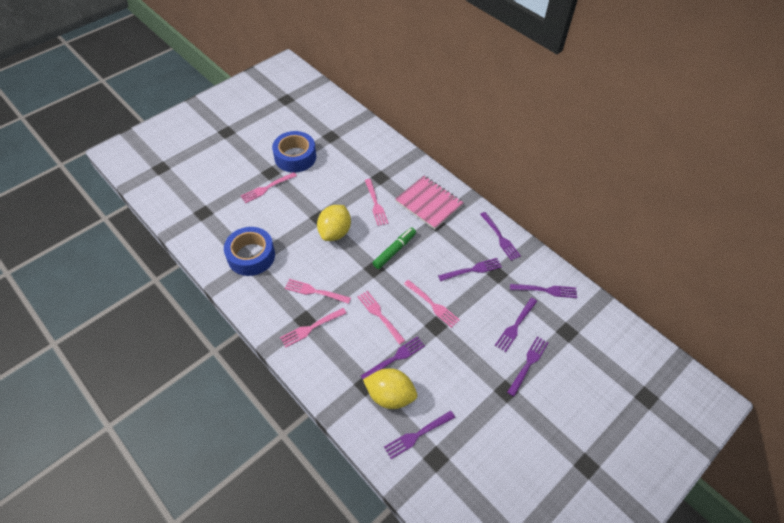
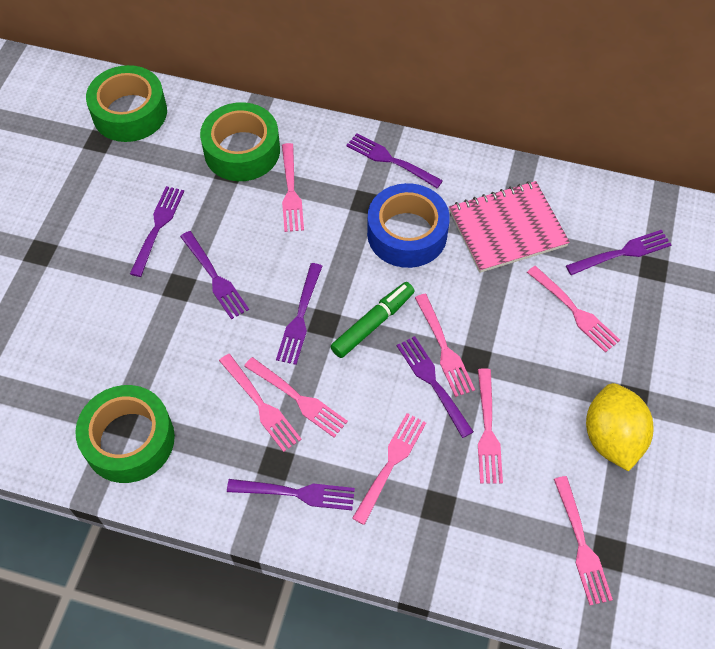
blue tape: 2 -> 1
green tape: 0 -> 3
pink fork: 6 -> 8
yellow lemon: 2 -> 1

